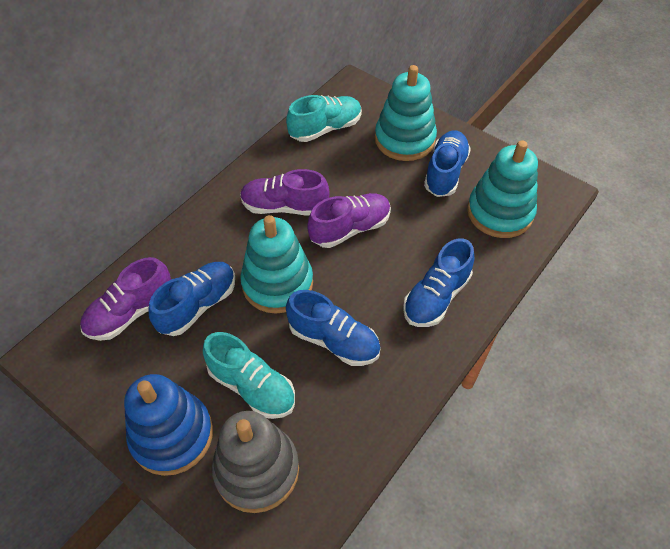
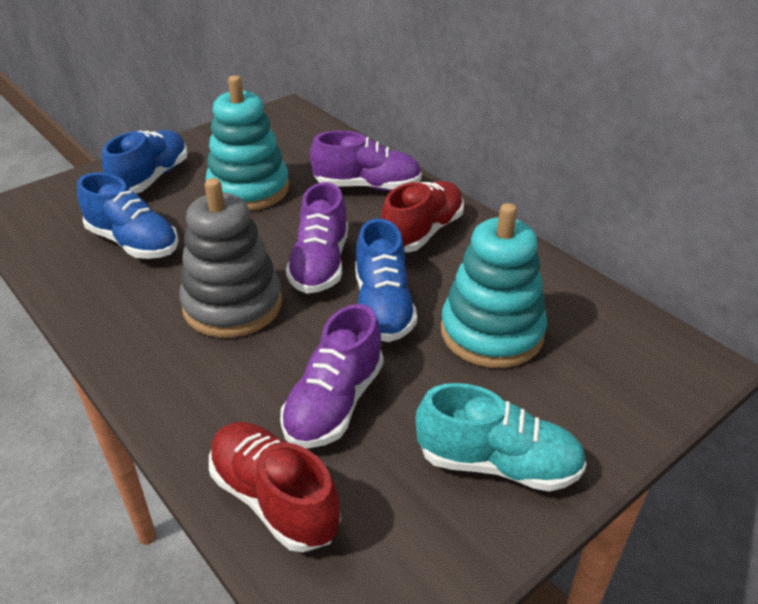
blue shoe: 4 -> 3
blue stacking toy: 1 -> 0
red shoe: 0 -> 2
turquoise shoe: 2 -> 1
turquoise stacking toy: 3 -> 2

